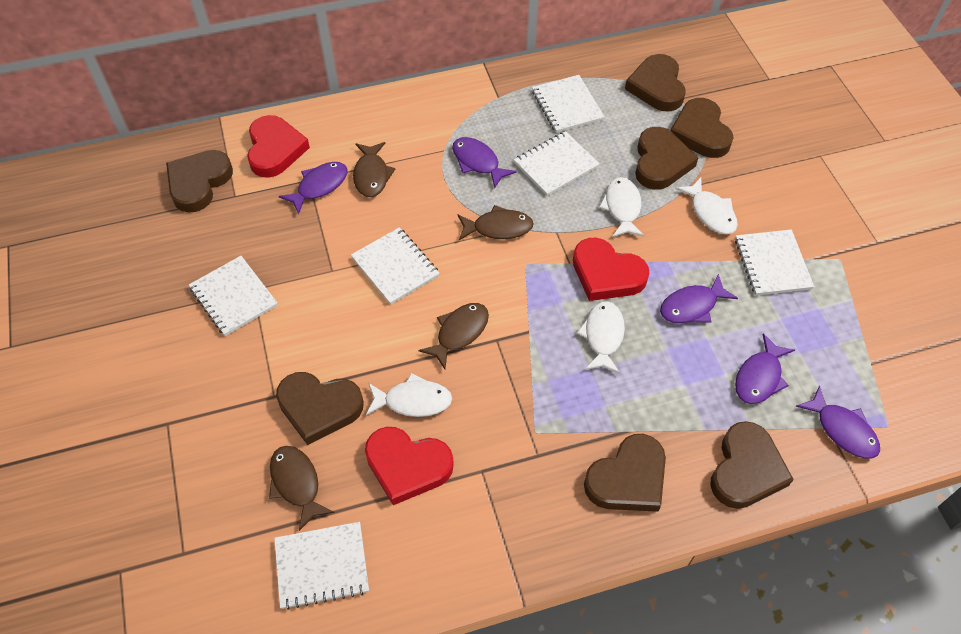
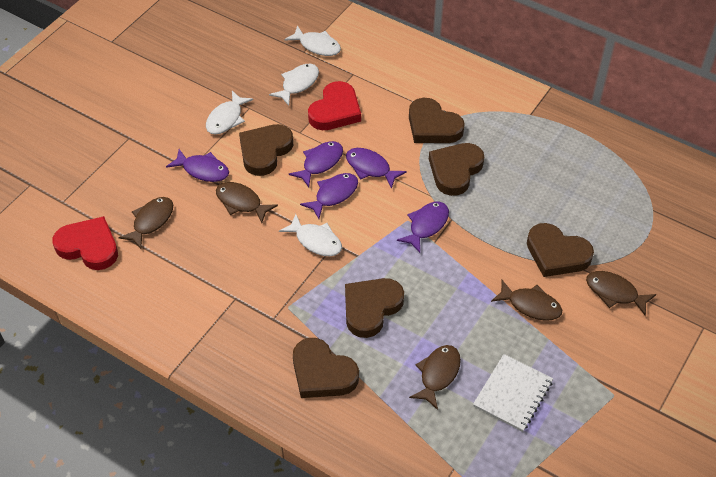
brown fish: 4 -> 5
brown heart: 7 -> 6
red heart: 3 -> 2
white notebook: 6 -> 1

